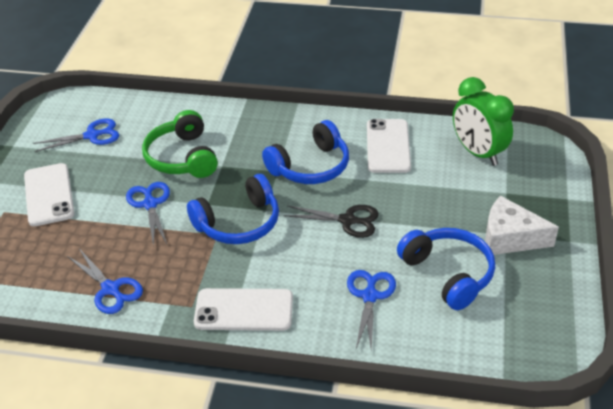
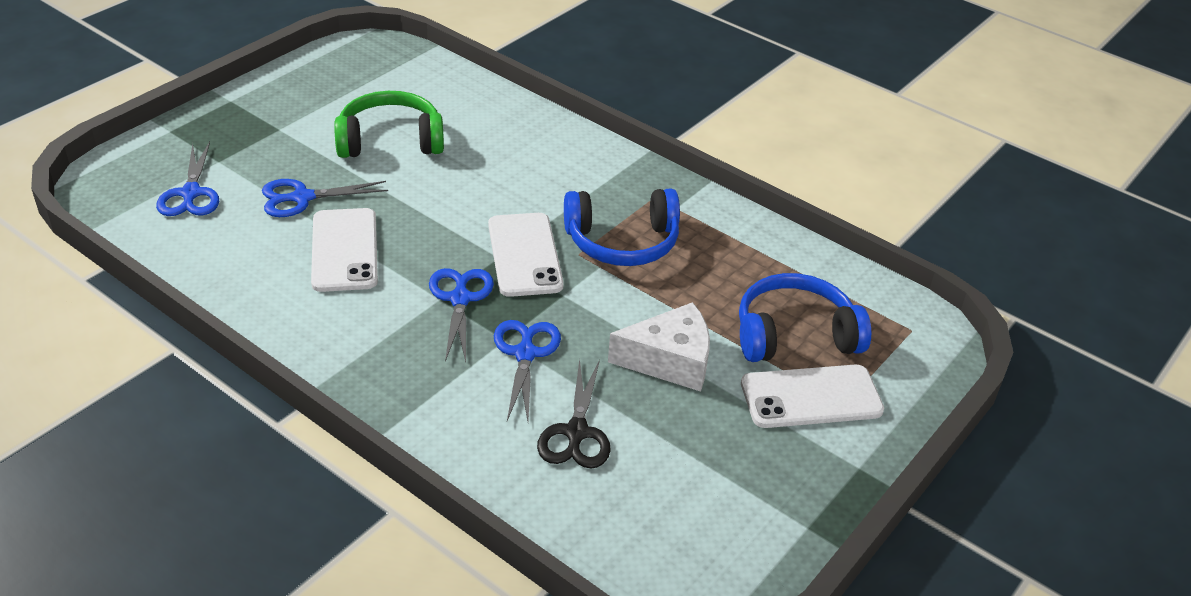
blue headphones: 3 -> 2
green clock: 1 -> 0

